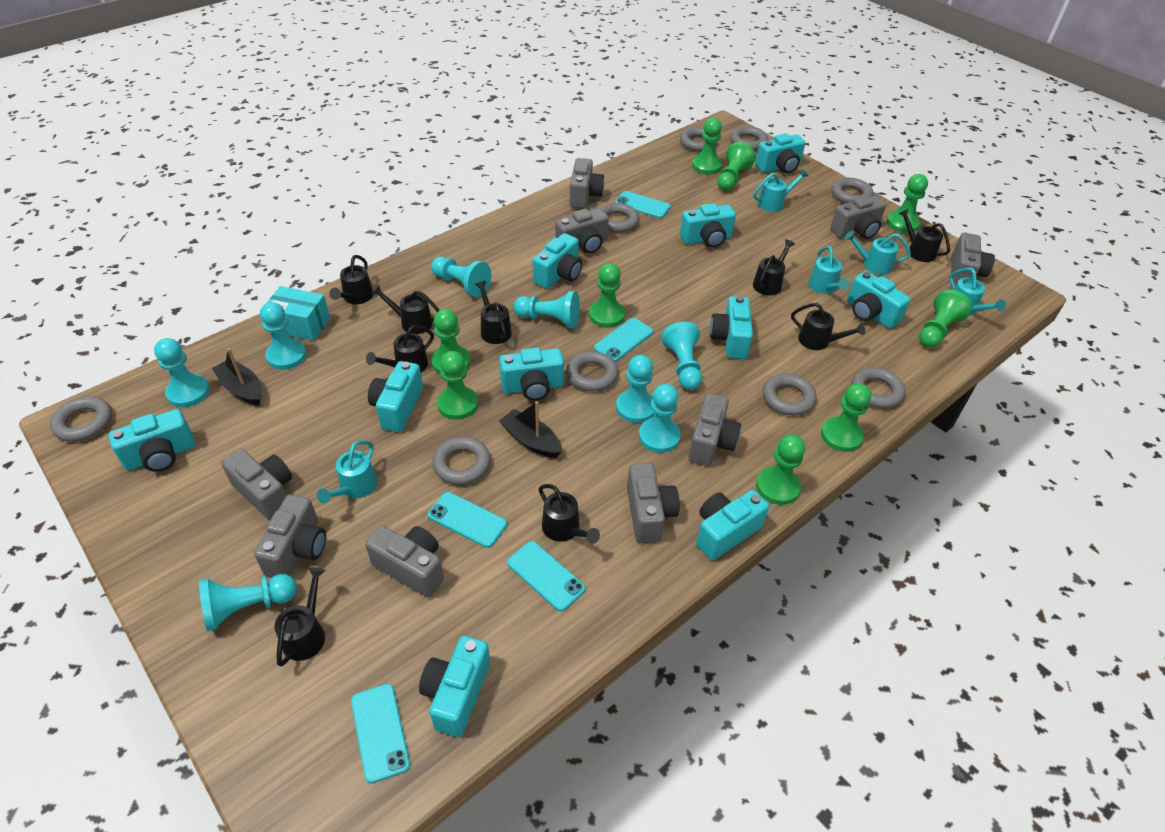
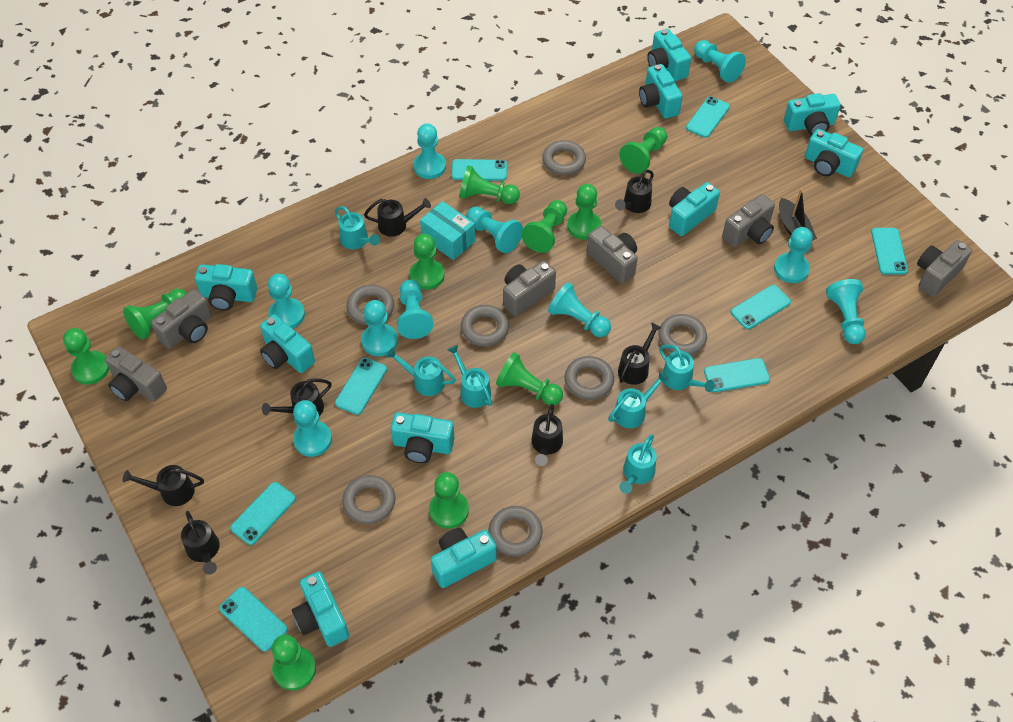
black boat: 2 -> 1
black watering can: 9 -> 7
green pawn: 9 -> 10
grey camera: 9 -> 6
grey ring: 9 -> 7
turquoise pawn: 8 -> 10
turquoise phone: 5 -> 8
turquoise watering can: 5 -> 6

